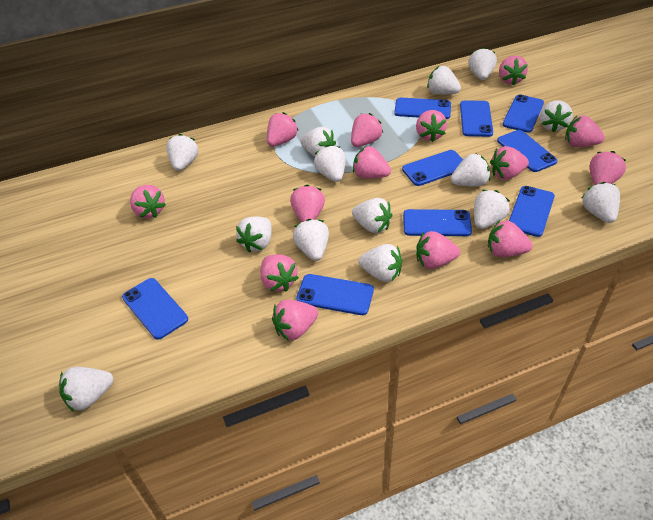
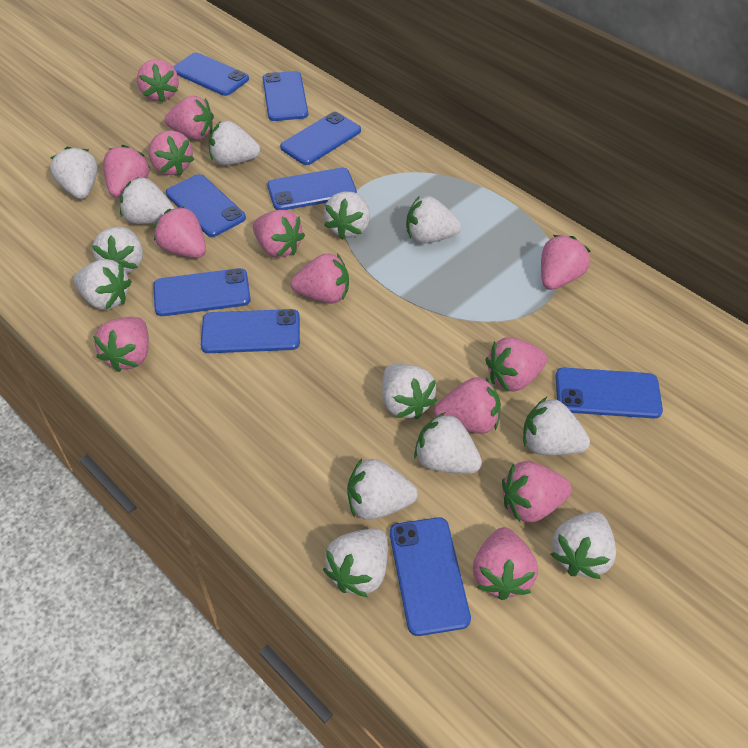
pink strawberry: 14 -> 13
white strawberry: 14 -> 13

